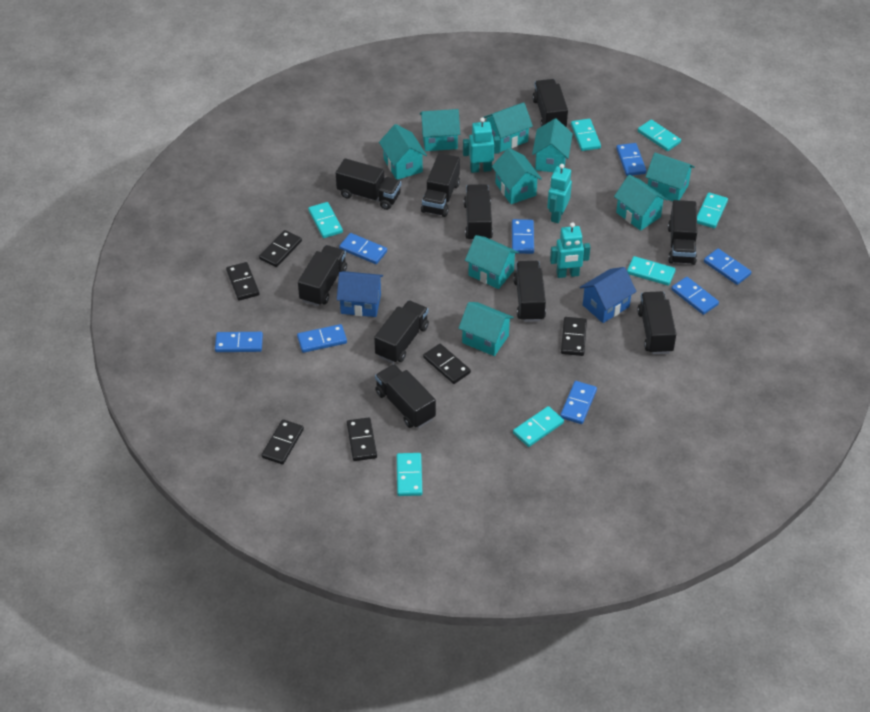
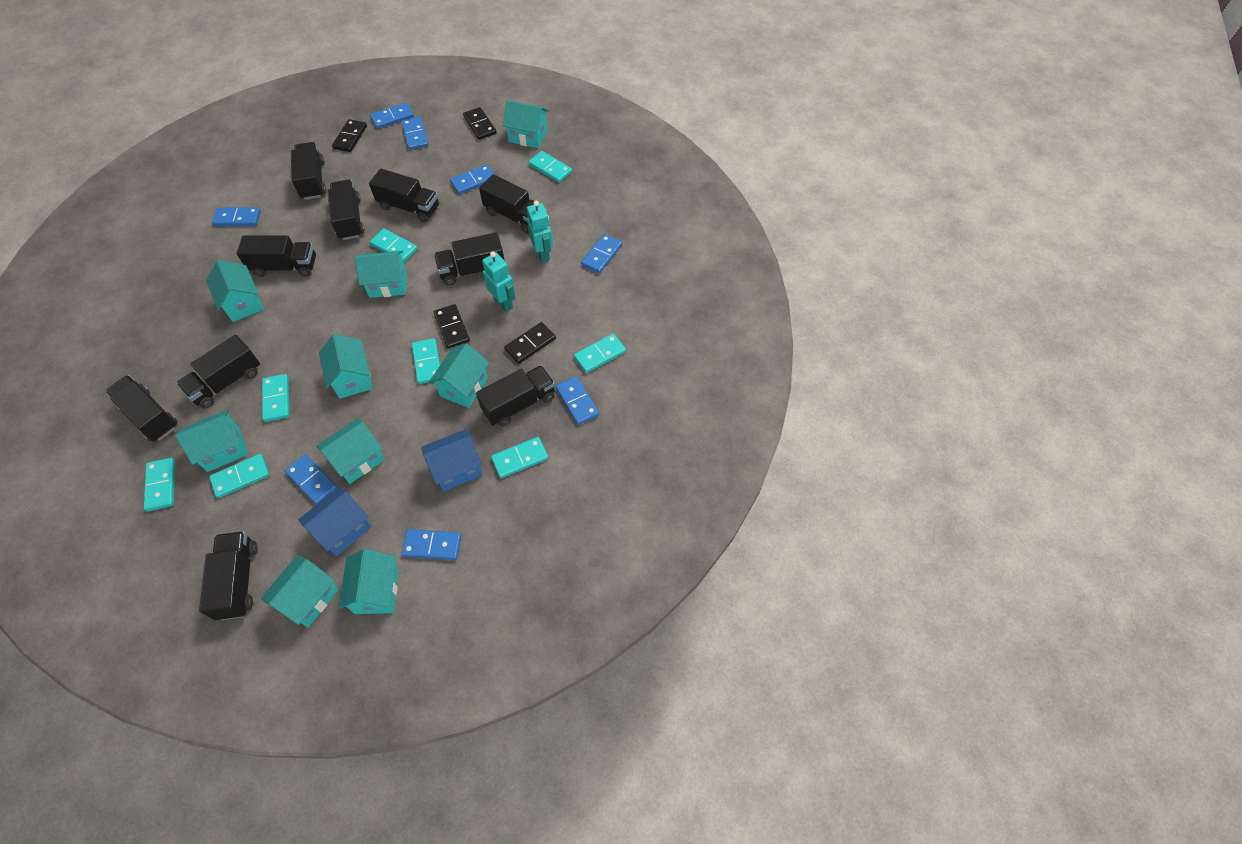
black domino: 6 -> 4
turquoise domino: 7 -> 8
turquoise robot: 3 -> 2

